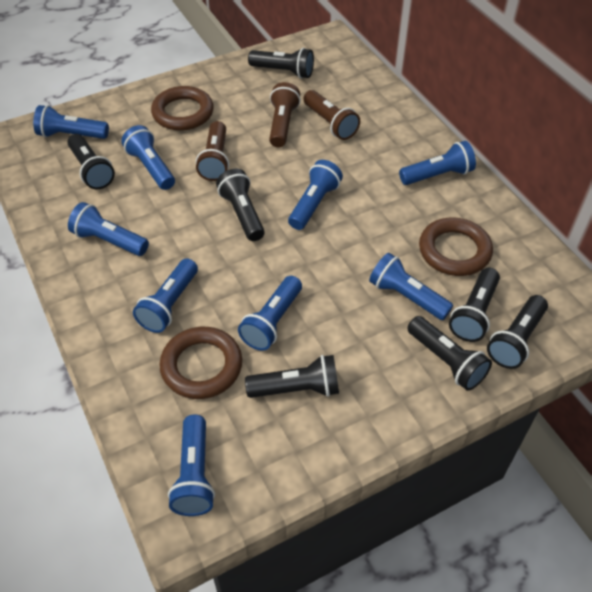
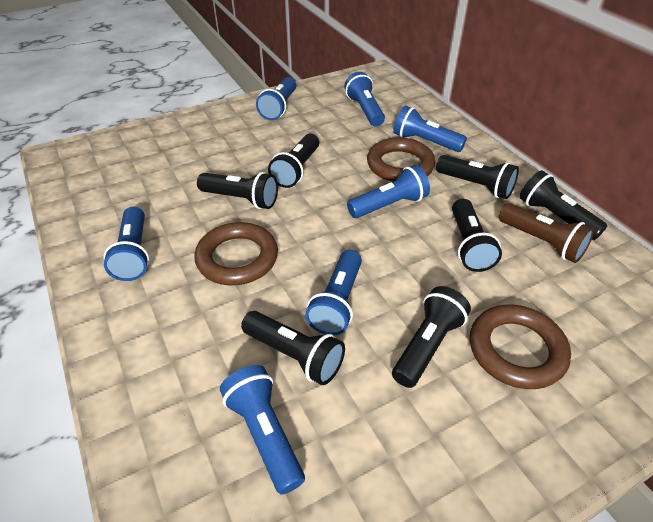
blue flashlight: 9 -> 7
brown flashlight: 3 -> 1

